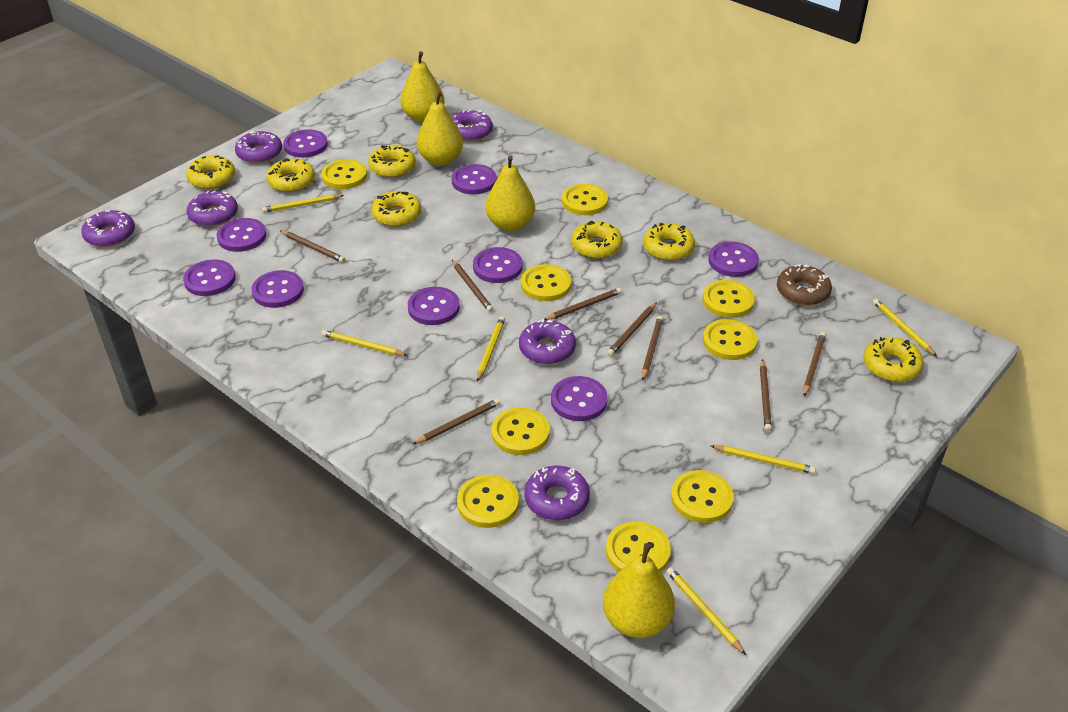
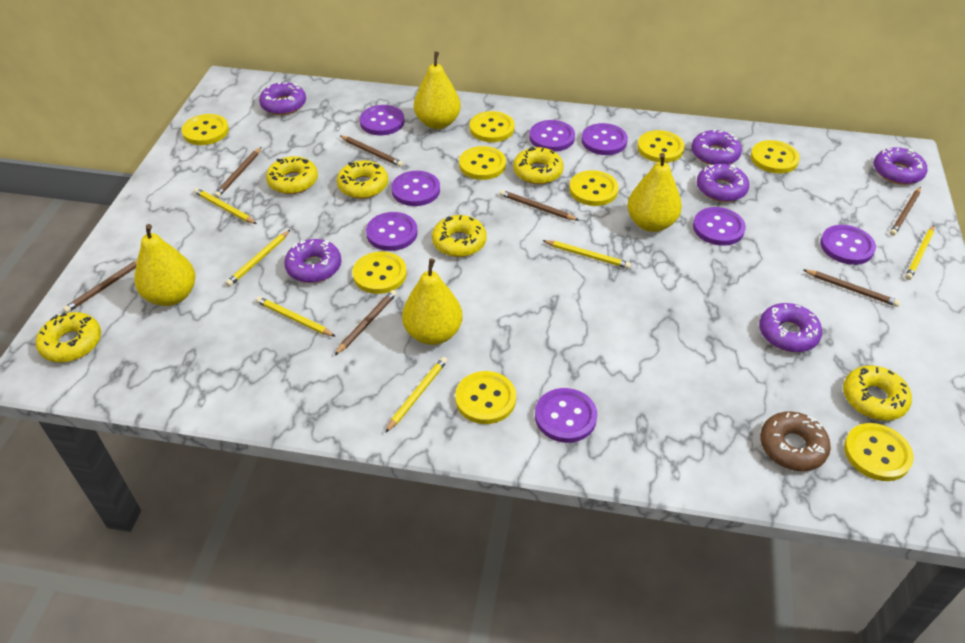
brown pencil: 8 -> 7
purple button: 9 -> 8
yellow donut: 7 -> 6

